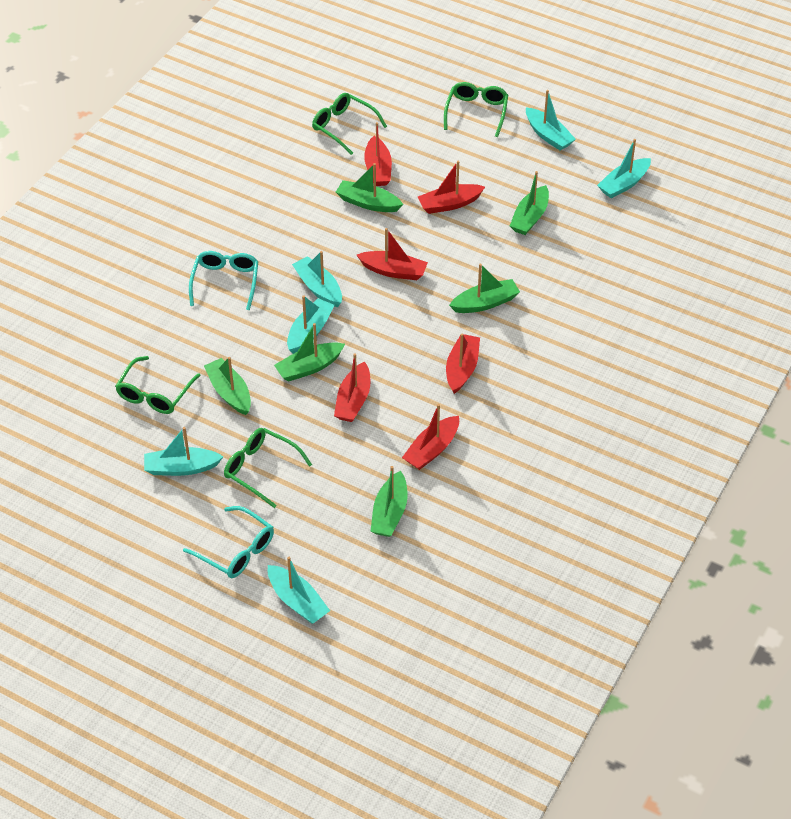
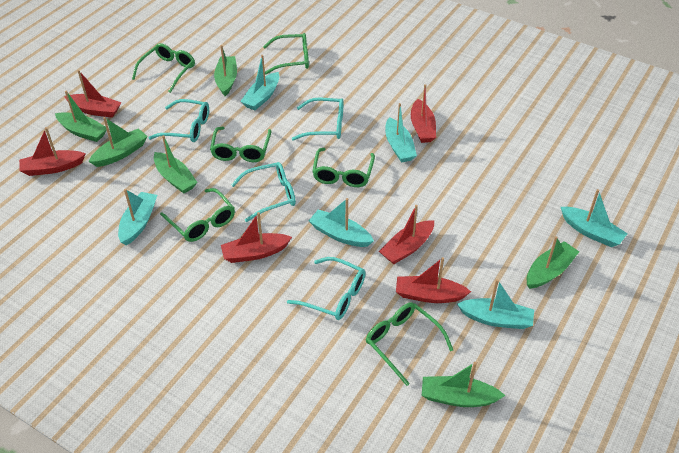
green glasses: 4 -> 6
turquoise glasses: 2 -> 4

